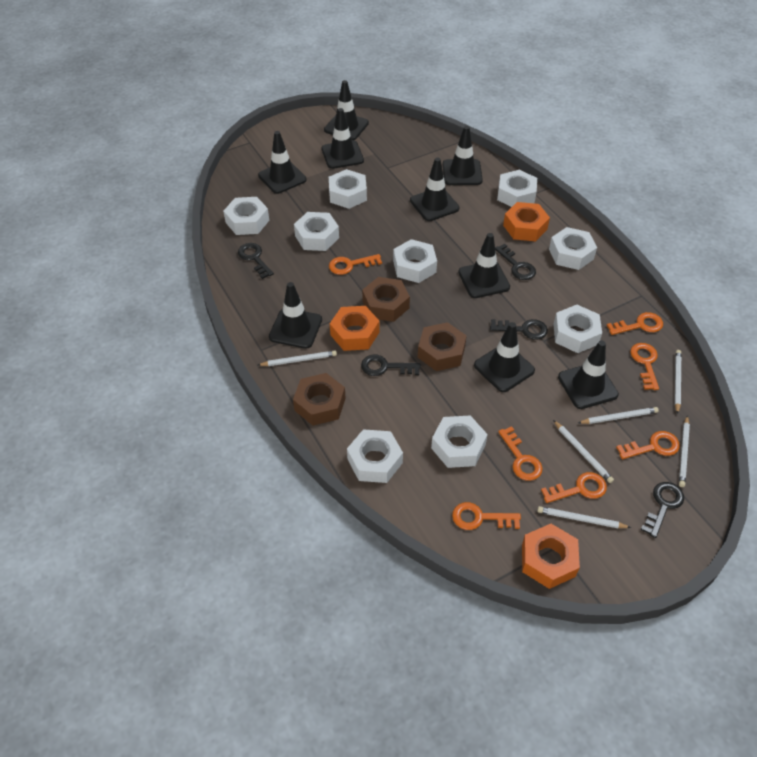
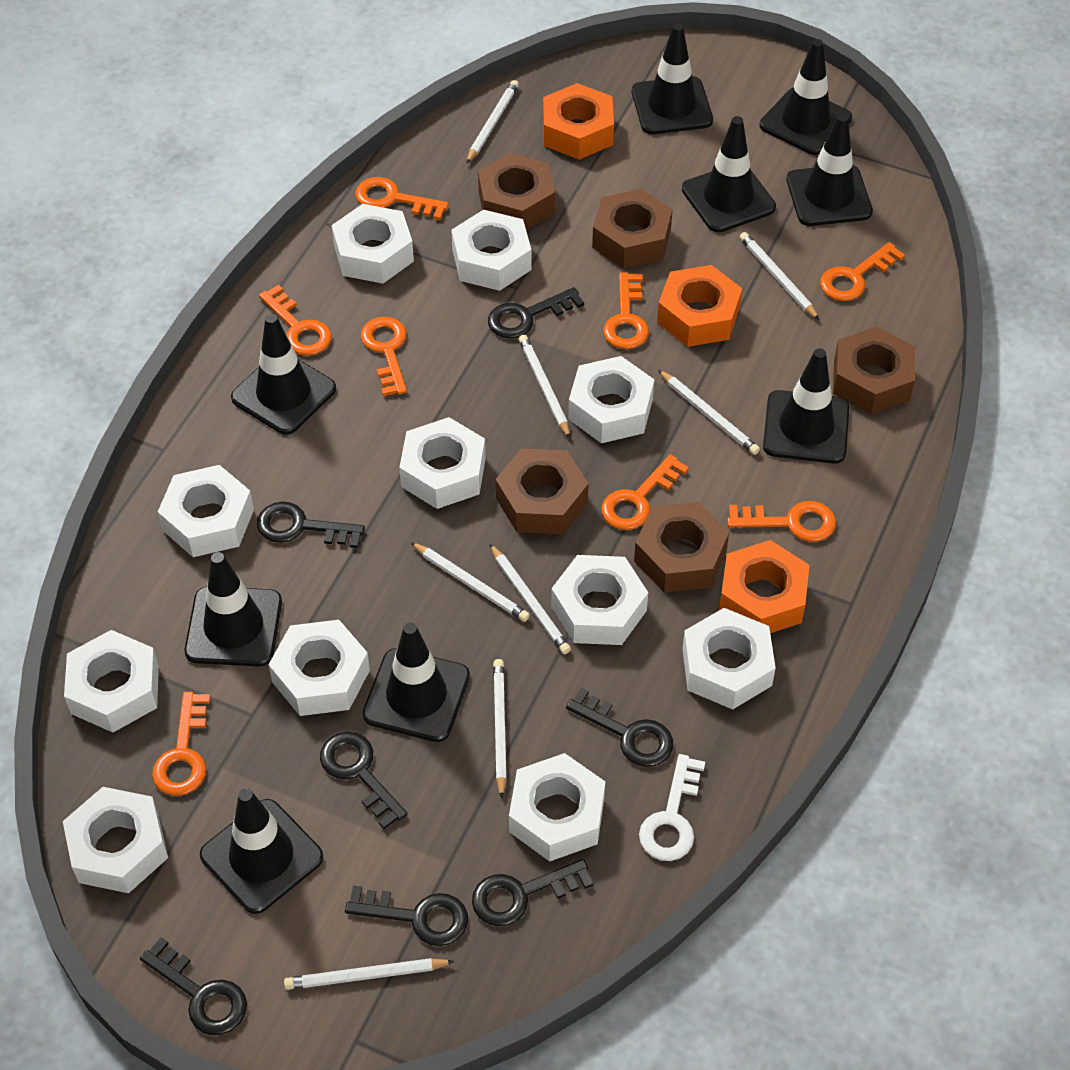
black key: 5 -> 7
brown nut: 3 -> 5
orange key: 7 -> 8
white key: 0 -> 1
white nut: 9 -> 11
white pencil: 6 -> 8

